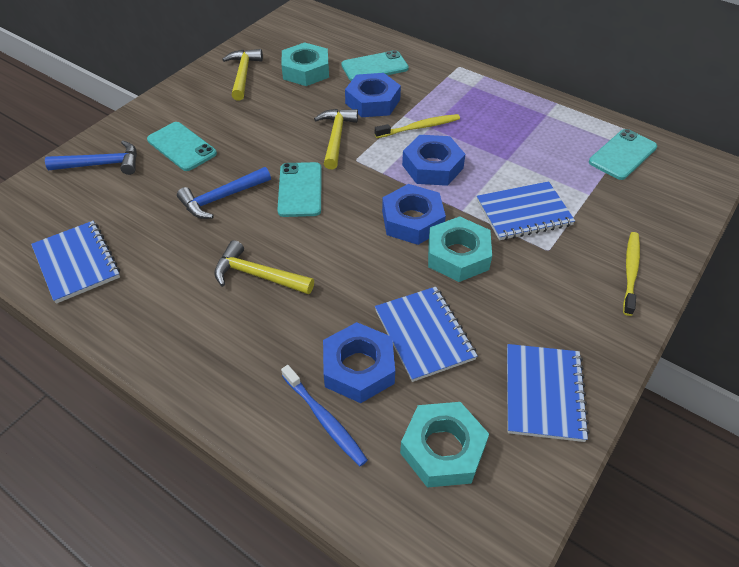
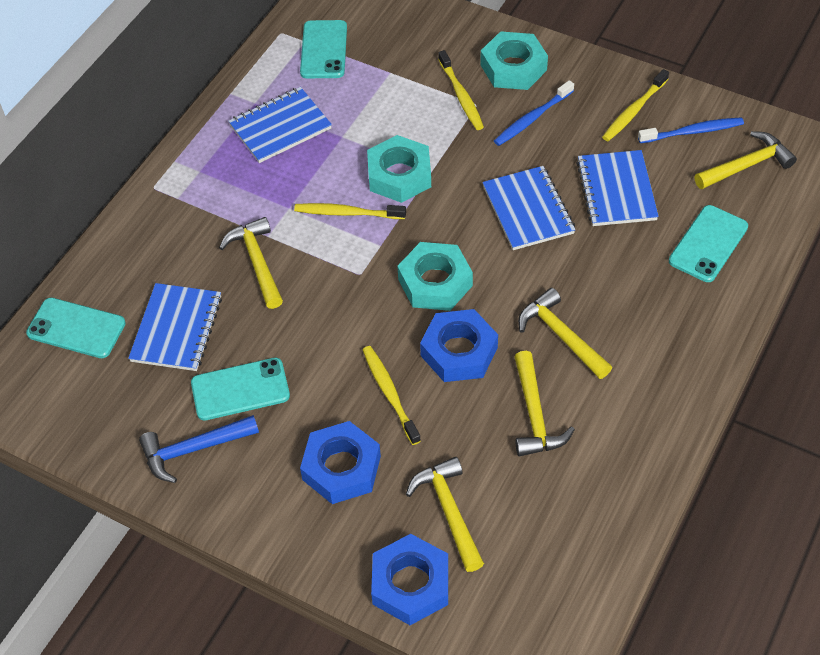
blue hammer: 2 -> 1
blue nut: 4 -> 3
blue toothbrush: 1 -> 2
yellow hammer: 3 -> 5
yellow toothbrush: 2 -> 4

